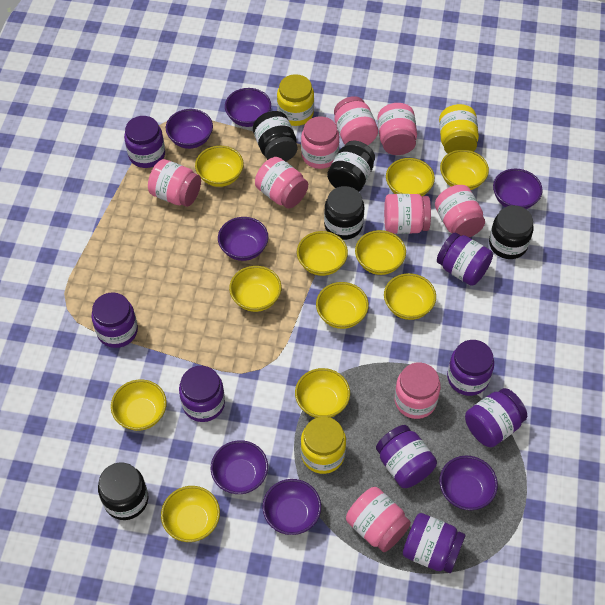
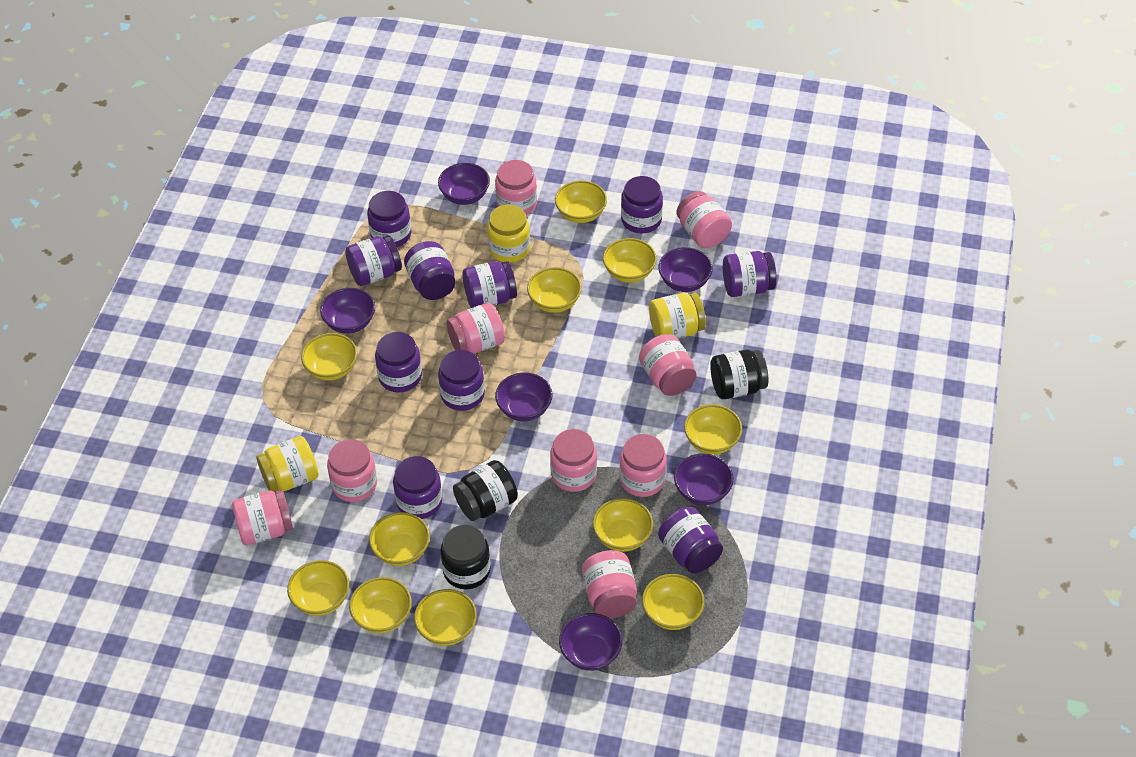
black jar: 5 -> 3
purple bowl: 7 -> 6
purple jar: 8 -> 10

